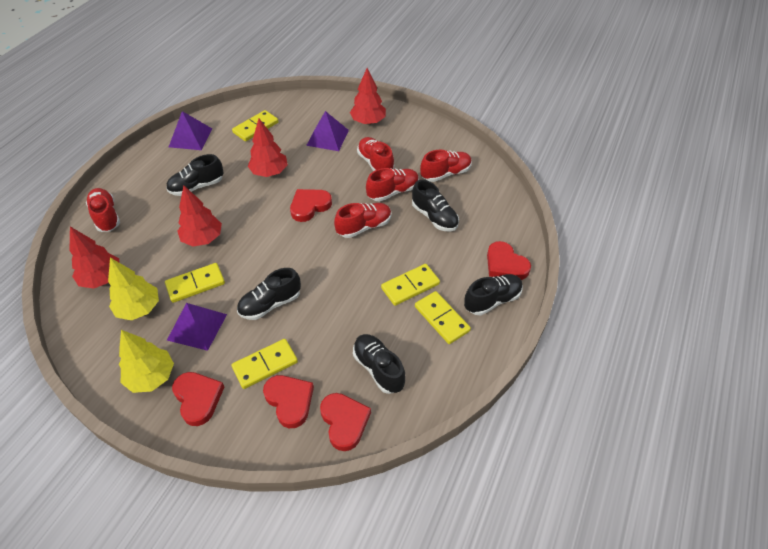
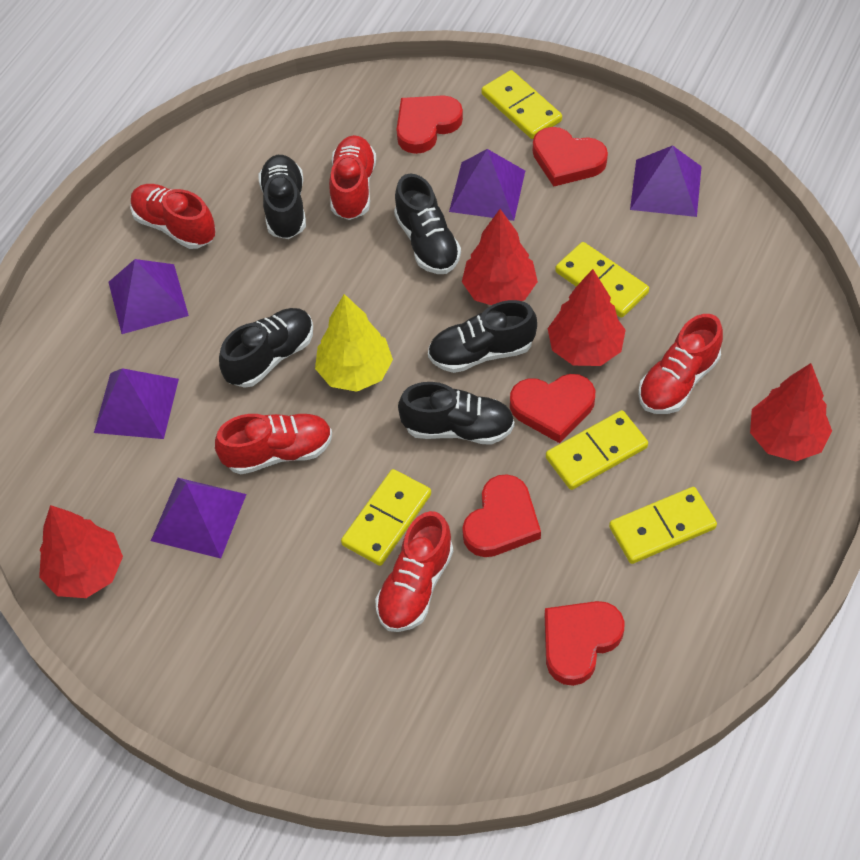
purple pyramid: 3 -> 5
yellow tree: 2 -> 1

